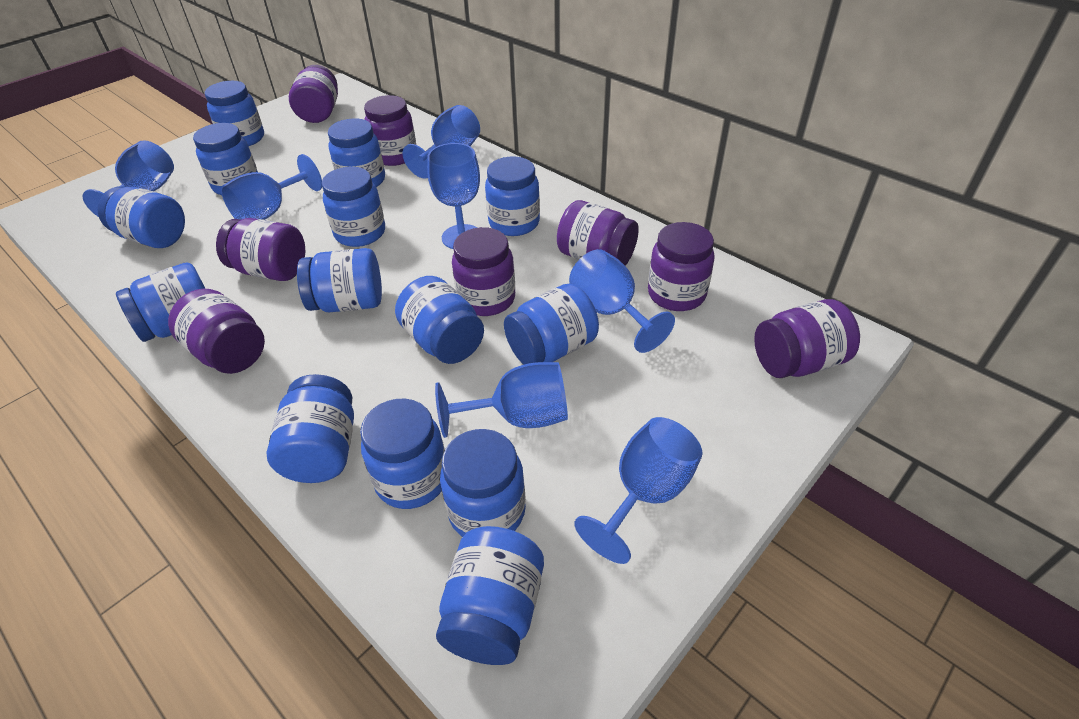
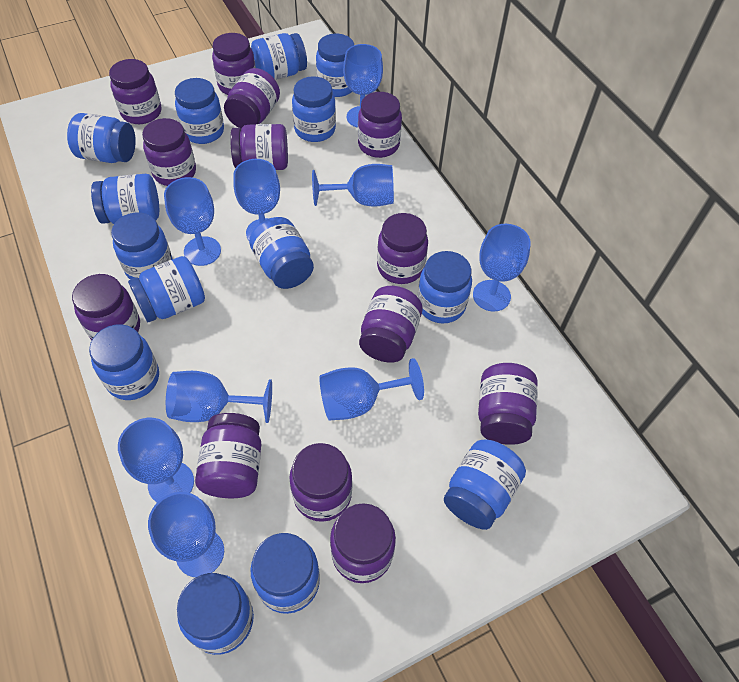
blue goblet: 7 -> 9
purple jar: 8 -> 13

